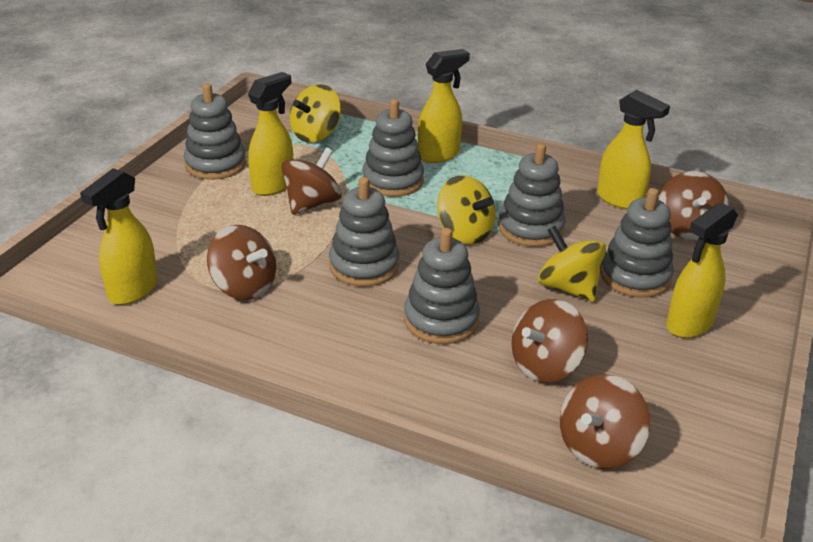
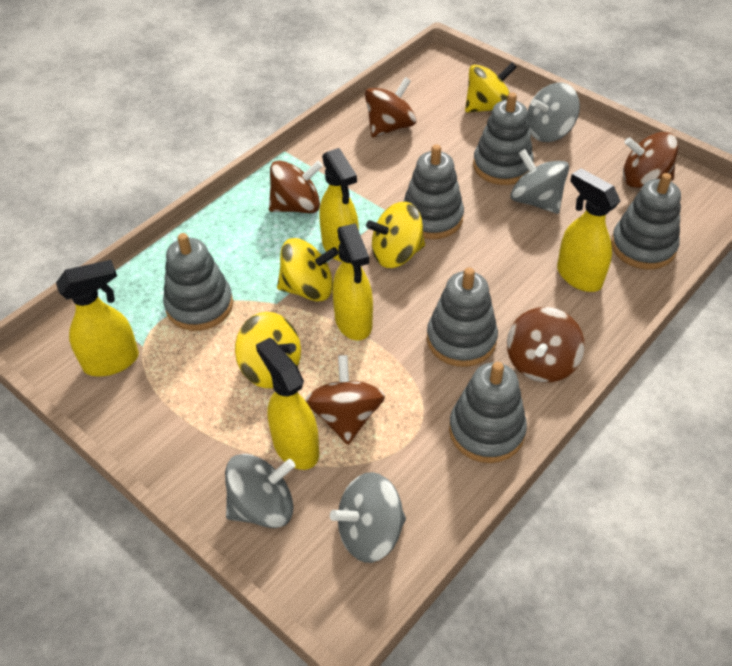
grey spinning top: 0 -> 4
yellow spinning top: 3 -> 4

